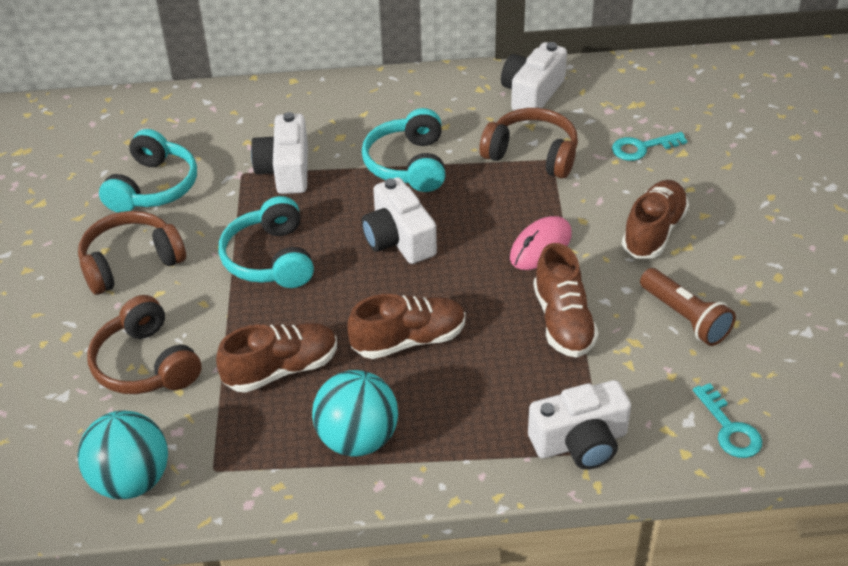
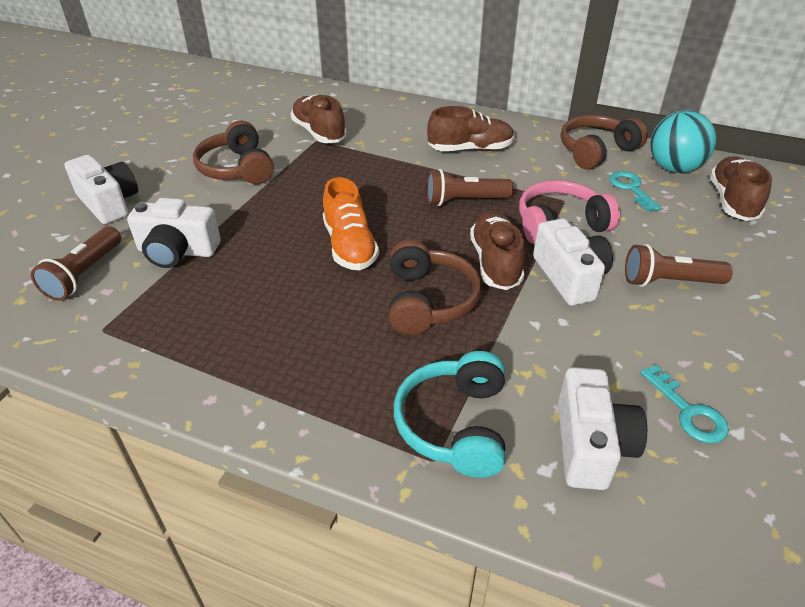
brown flashlight: 1 -> 3
orange shoe: 0 -> 1
pink headphones: 0 -> 1
pink mouse: 1 -> 0
turquoise ball: 2 -> 1
turquoise headphones: 3 -> 1

